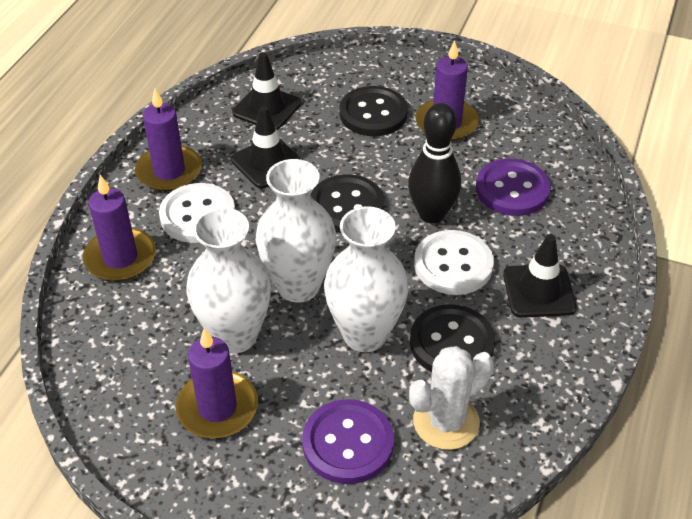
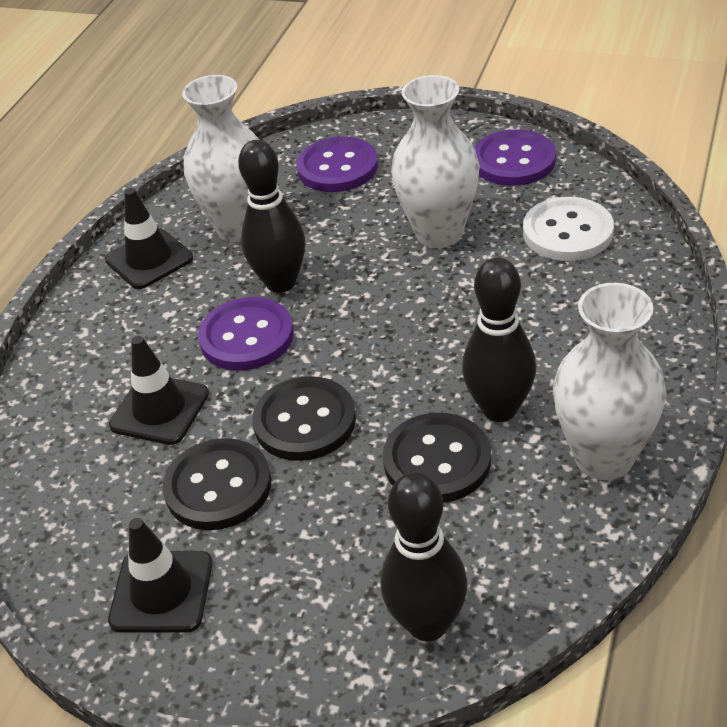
black bowling pin: 1 -> 3
purple button: 2 -> 3
purple candle: 4 -> 0
white button: 2 -> 1
white cactus: 1 -> 0

